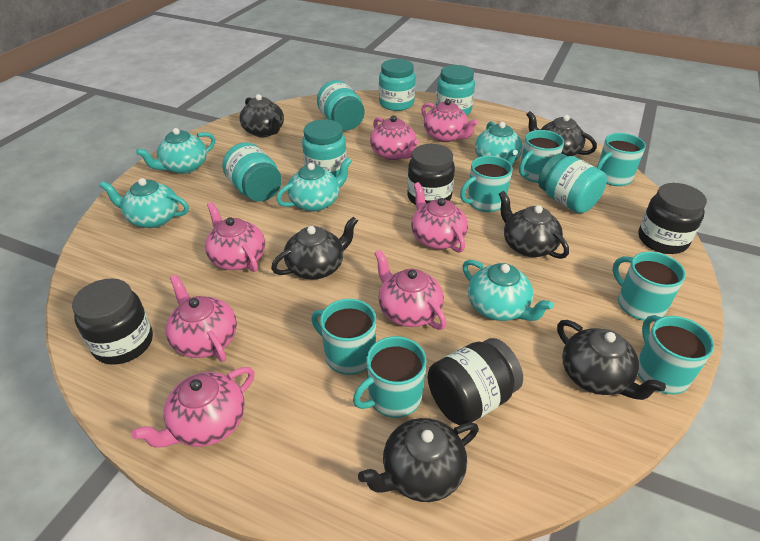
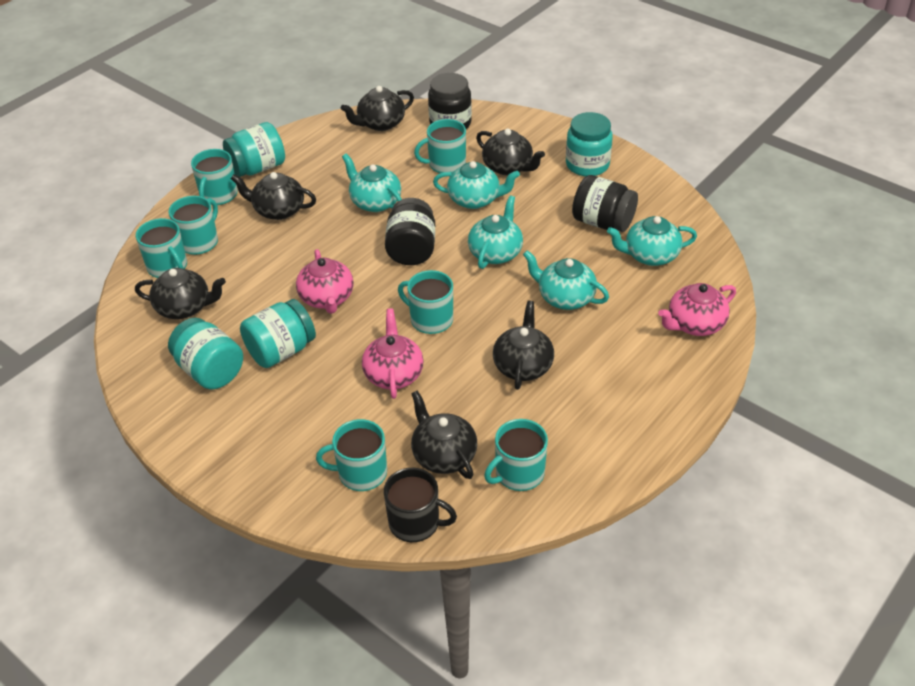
black jar: 4 -> 3
black mug: 0 -> 1
pink teapot: 7 -> 3
turquoise jar: 6 -> 4

